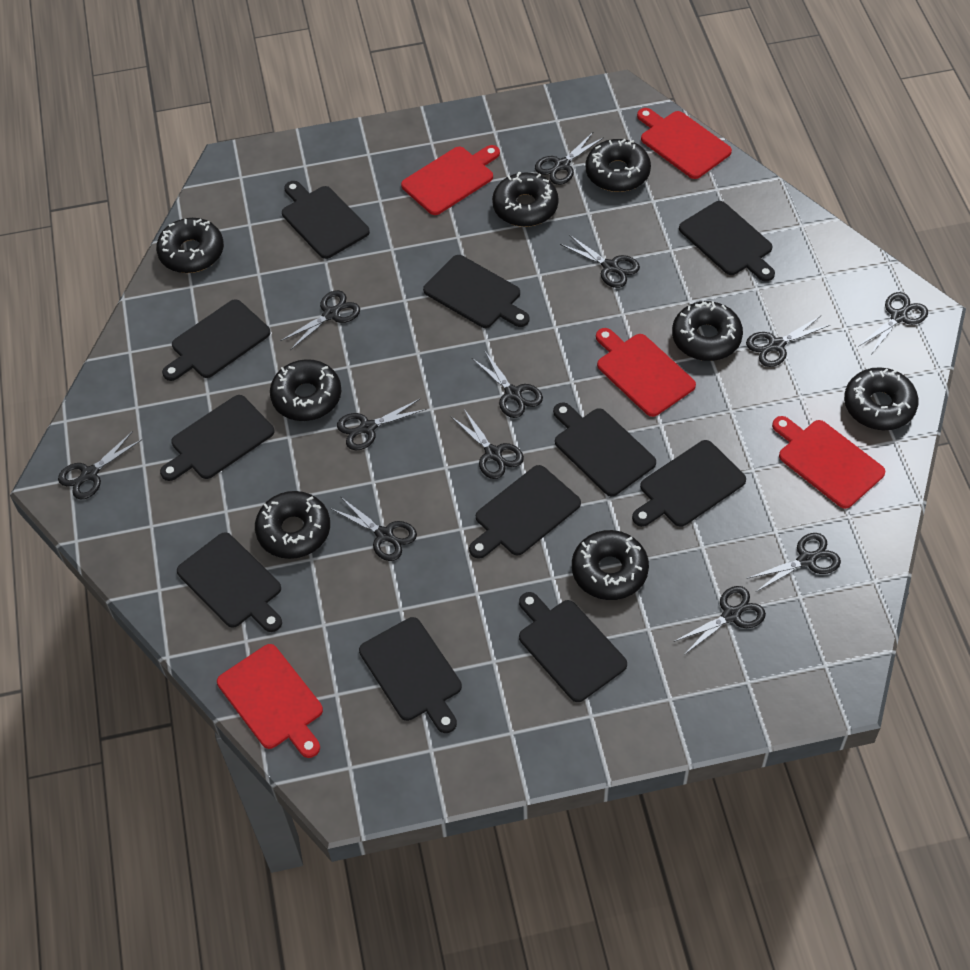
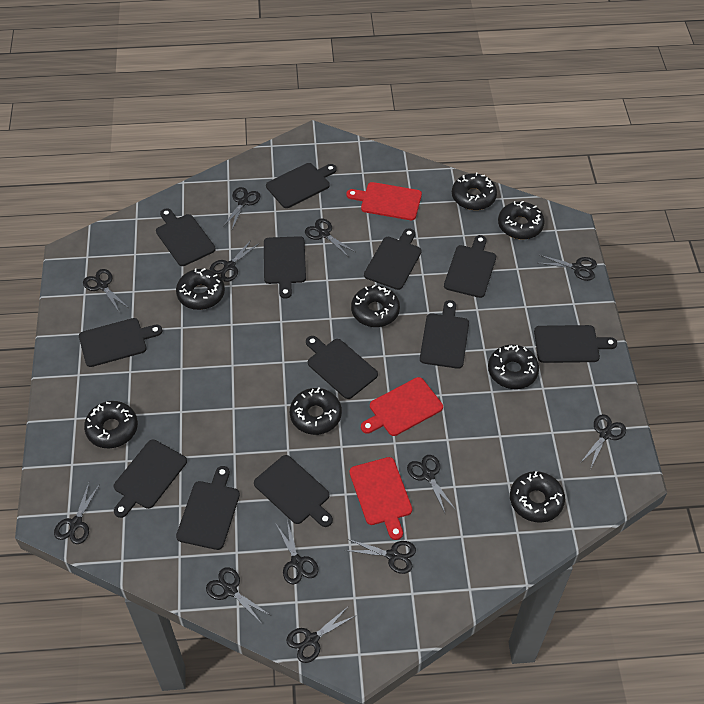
black cutting board: 11 -> 12
red cutting board: 5 -> 3

